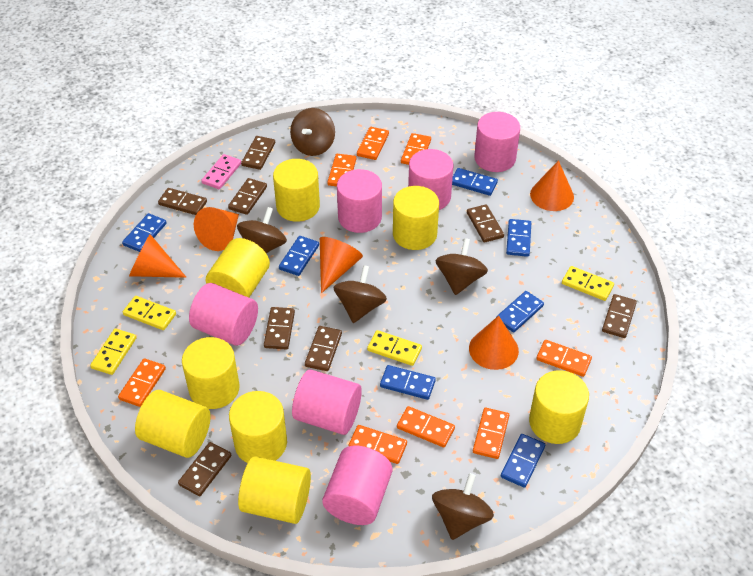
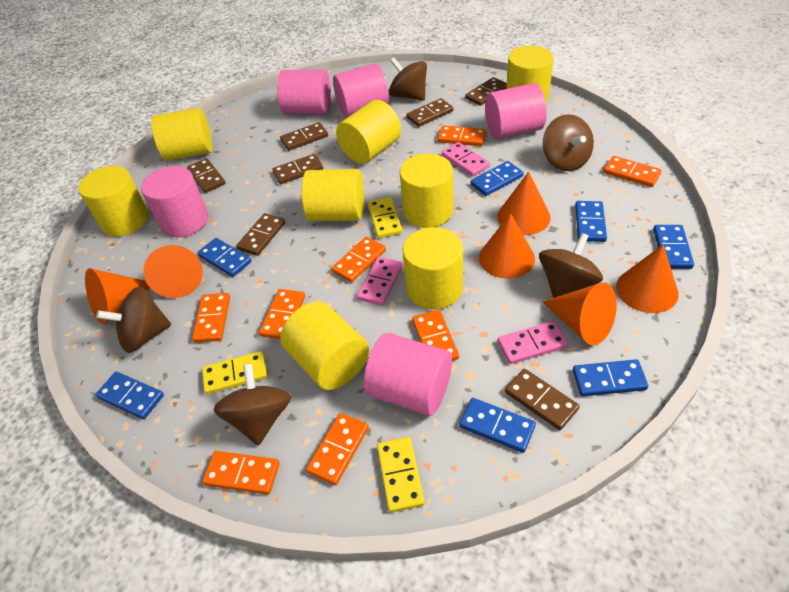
brown domino: 8 -> 7
orange cone: 5 -> 6
pink cylinder: 6 -> 5
pink domino: 1 -> 3
yellow domino: 4 -> 3

